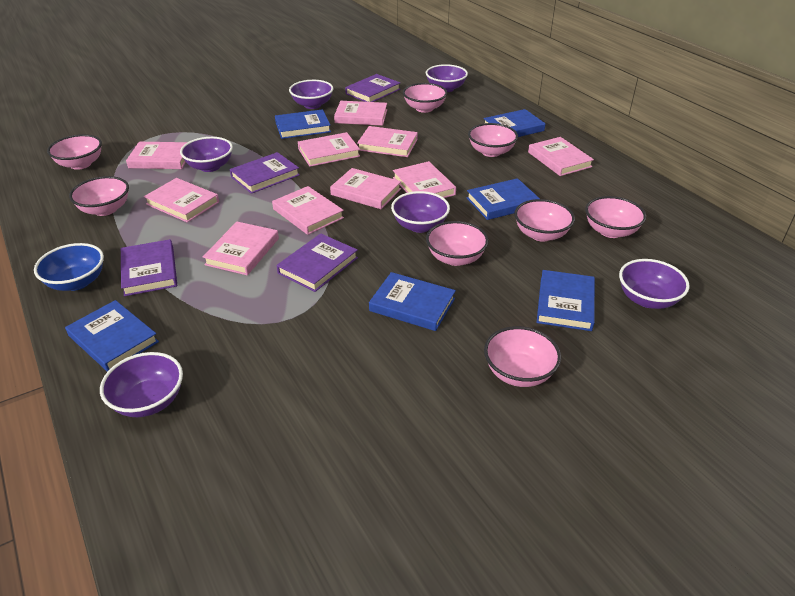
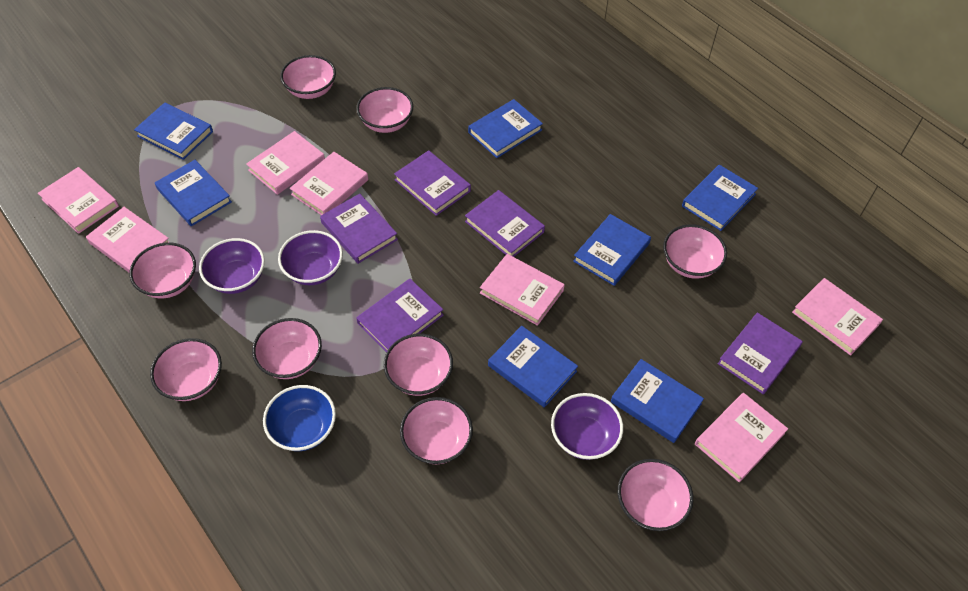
blue book: 6 -> 7
pink book: 10 -> 7
pink bowl: 8 -> 9
purple book: 4 -> 5
purple bowl: 6 -> 3

